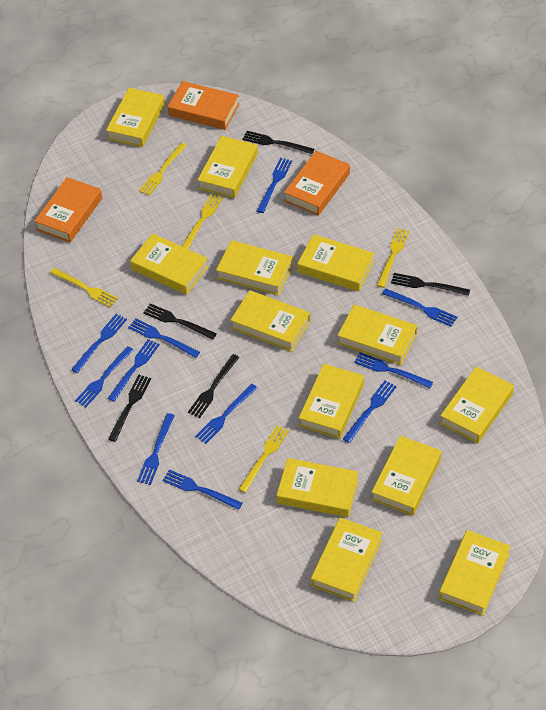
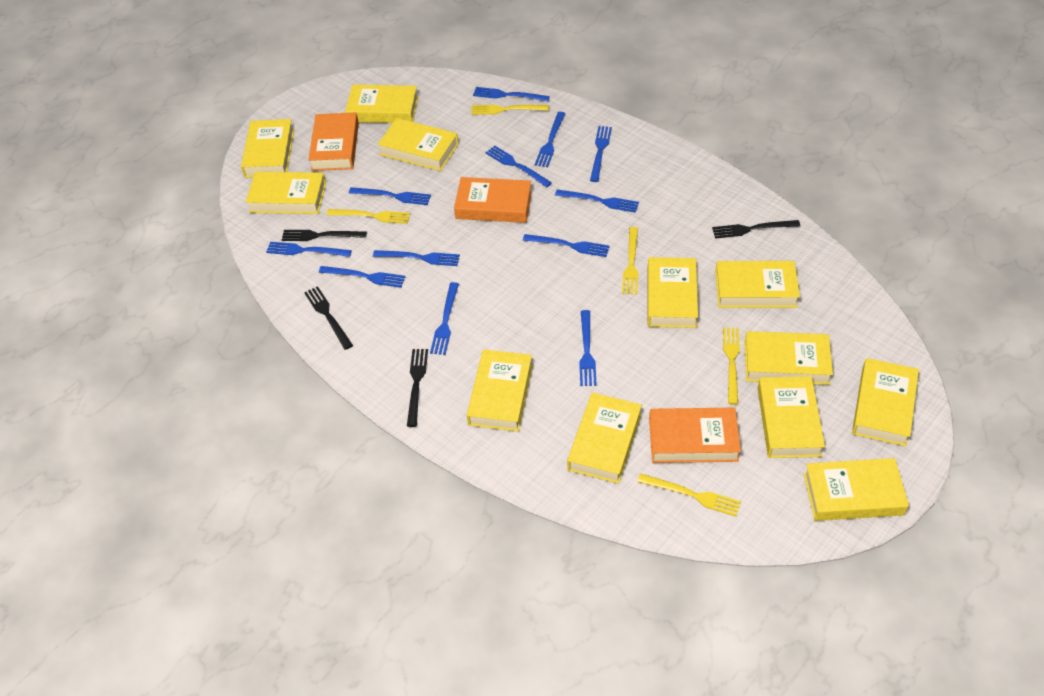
black fork: 5 -> 4
blue fork: 11 -> 12
yellow book: 13 -> 12

